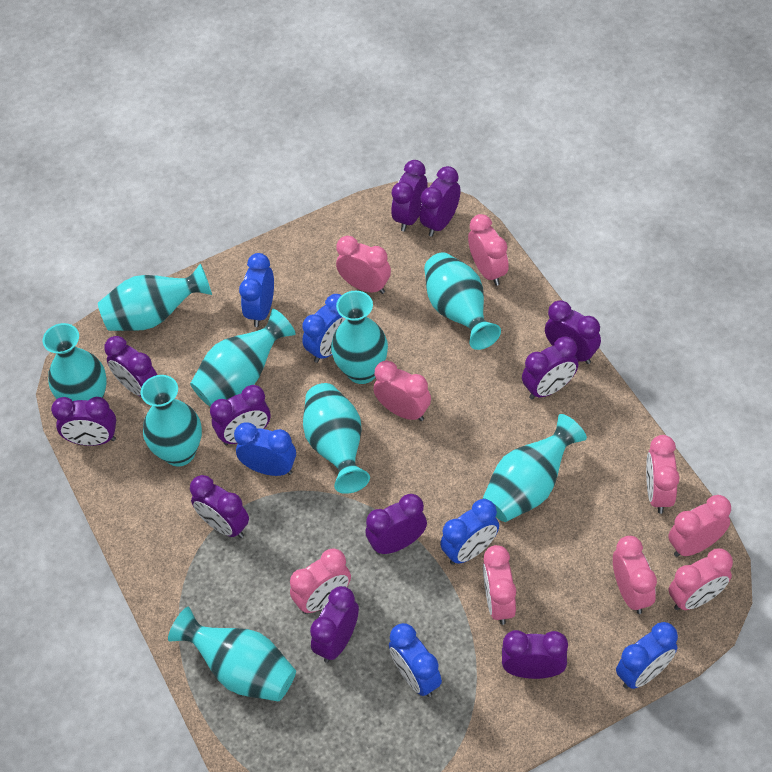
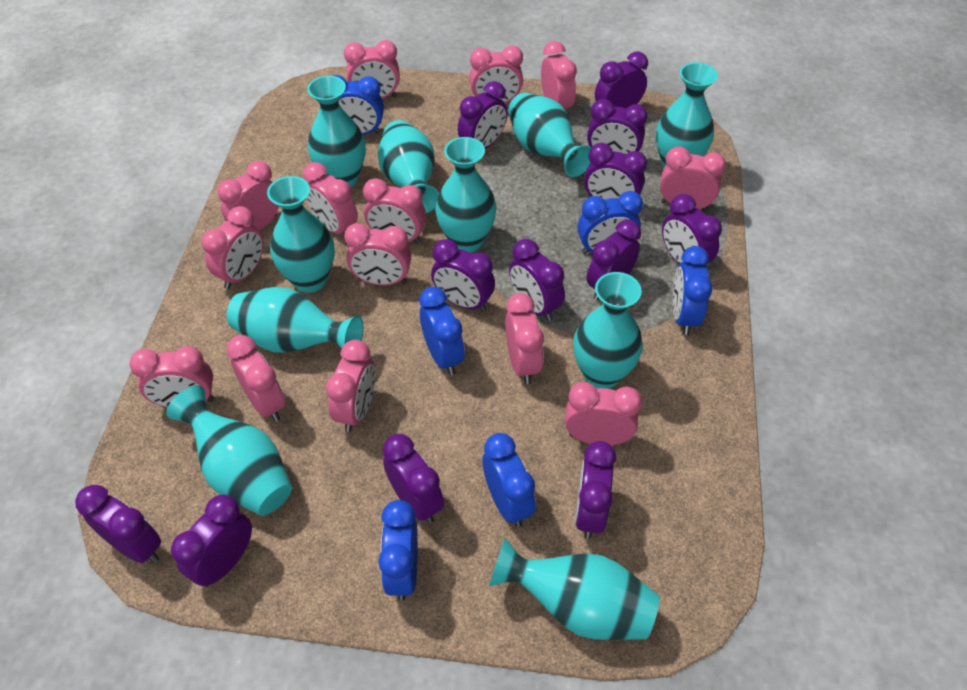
pink clock: 9 -> 14
purple clock: 11 -> 12
turquoise vase: 9 -> 10

